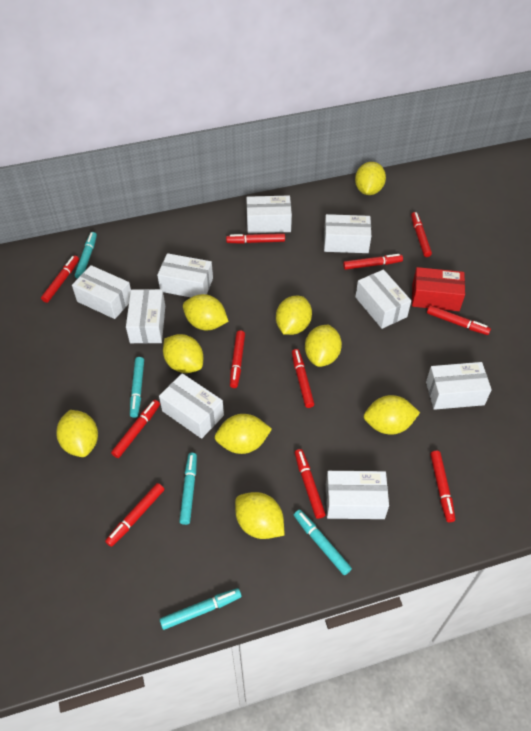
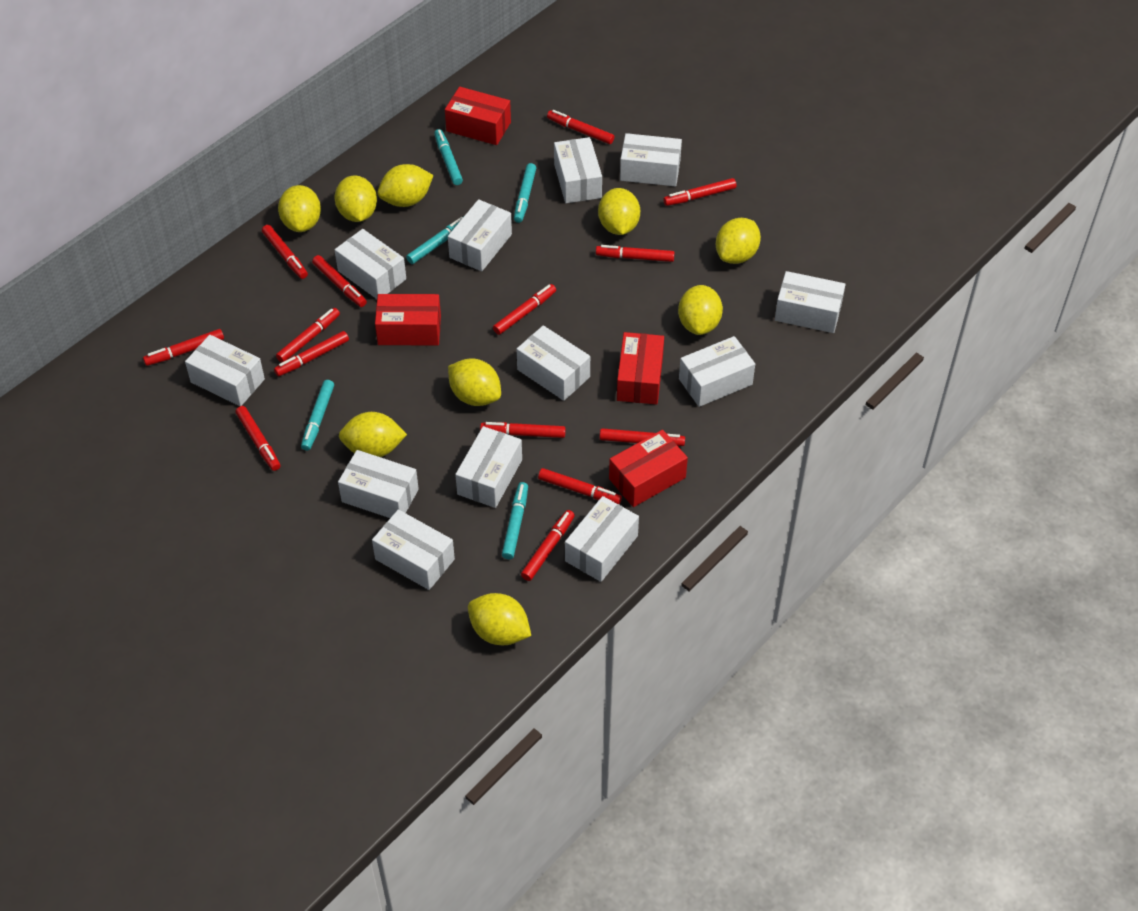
red box: 1 -> 4
red marker: 11 -> 14
white box: 9 -> 12

